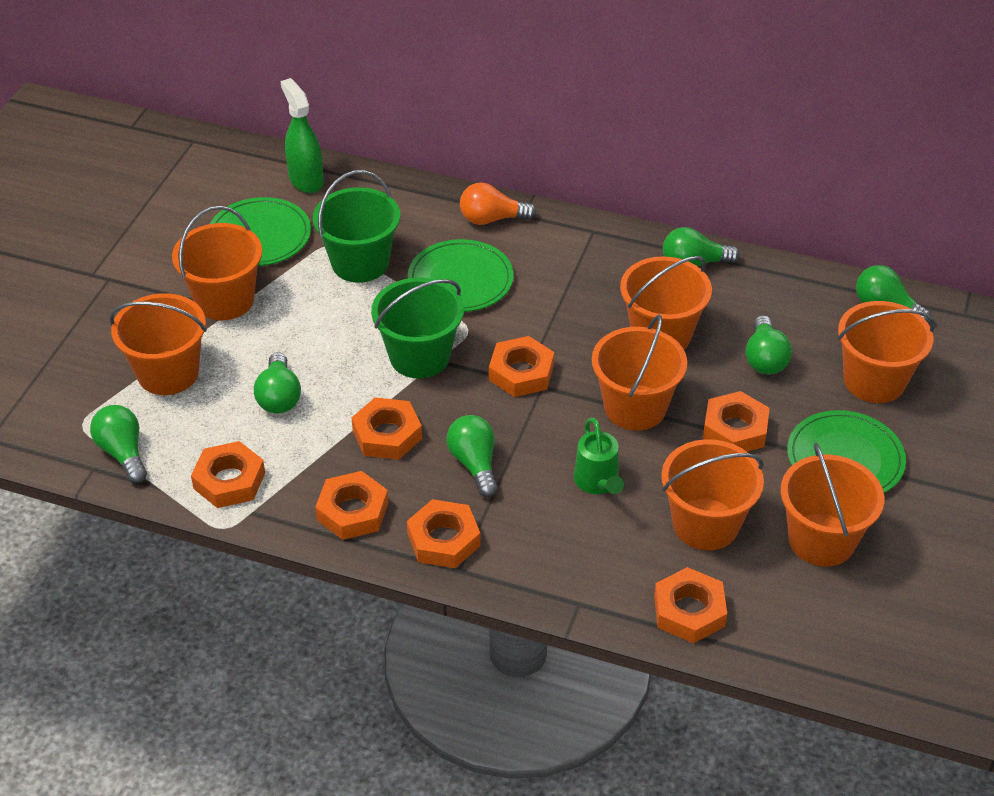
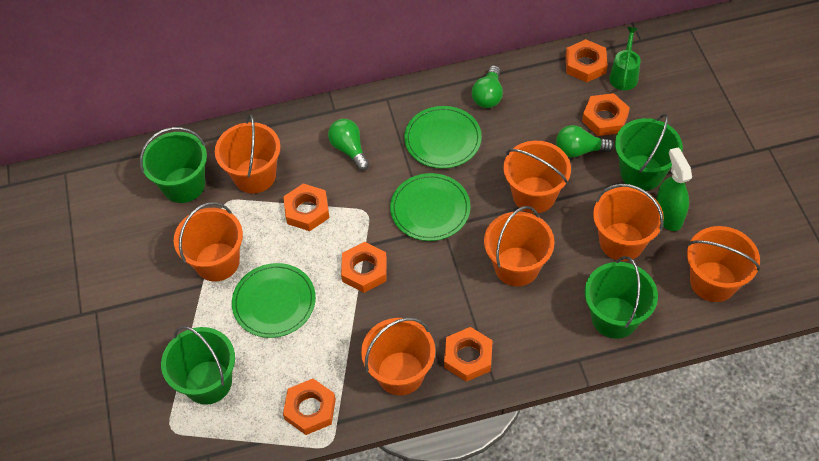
green bucket: 2 -> 4
green light bulb: 6 -> 3
orange light bulb: 1 -> 0
orange nut: 7 -> 6

